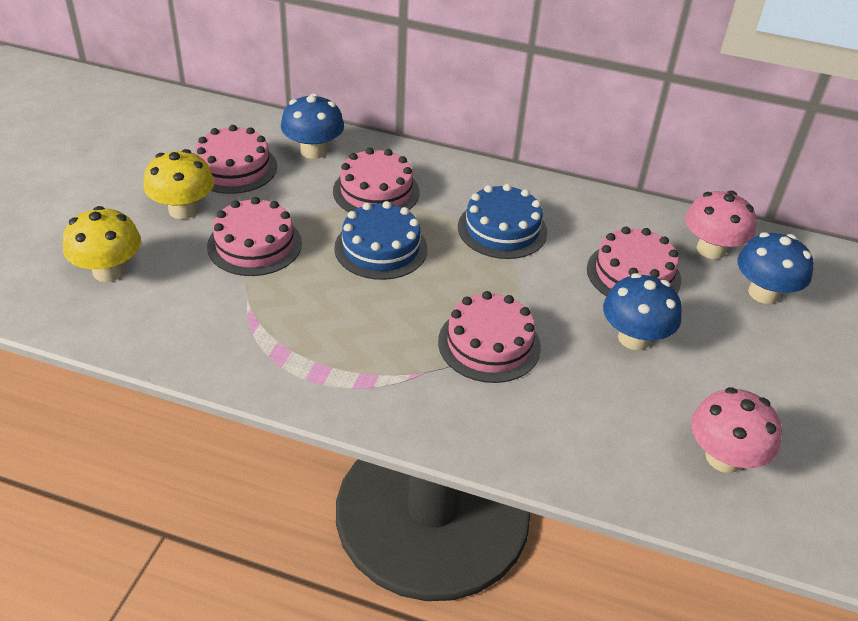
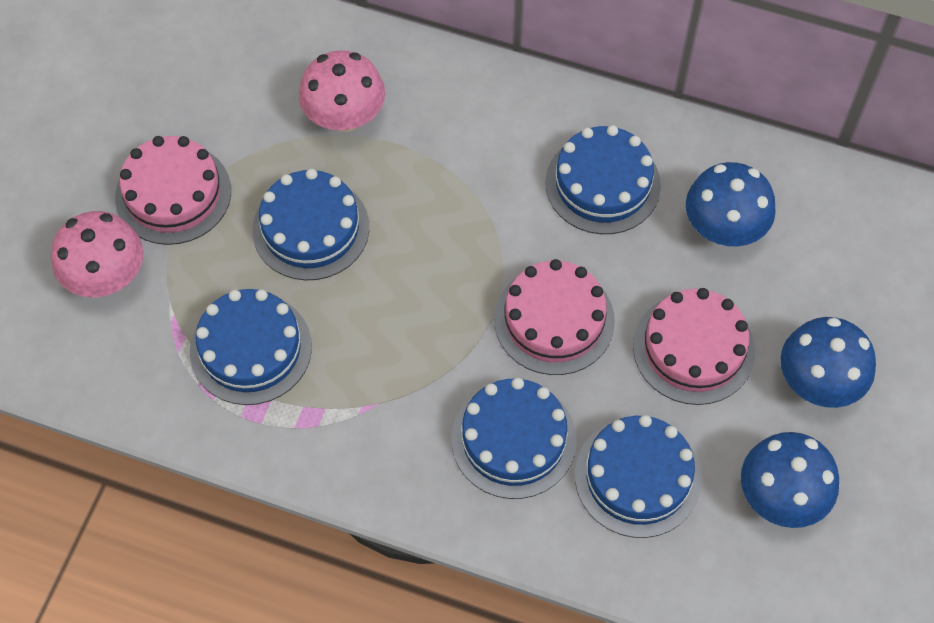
blue cake: 2 -> 5
pink cake: 5 -> 3
yellow mushroom: 2 -> 0

